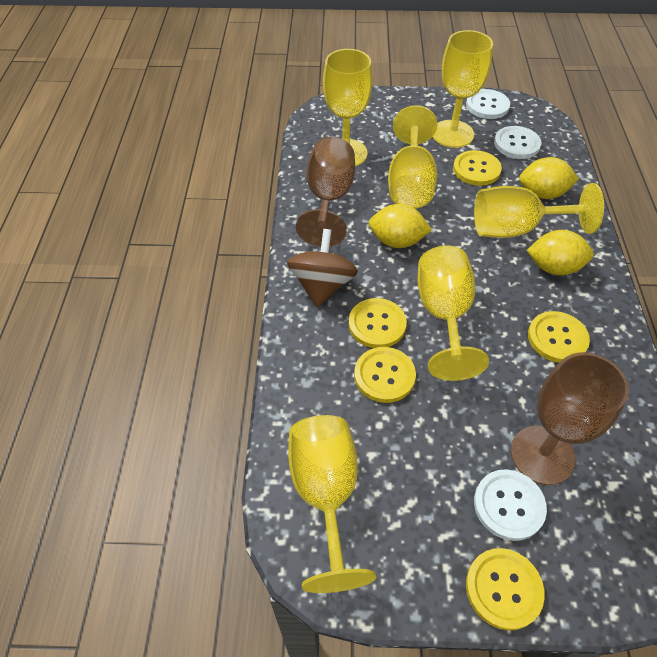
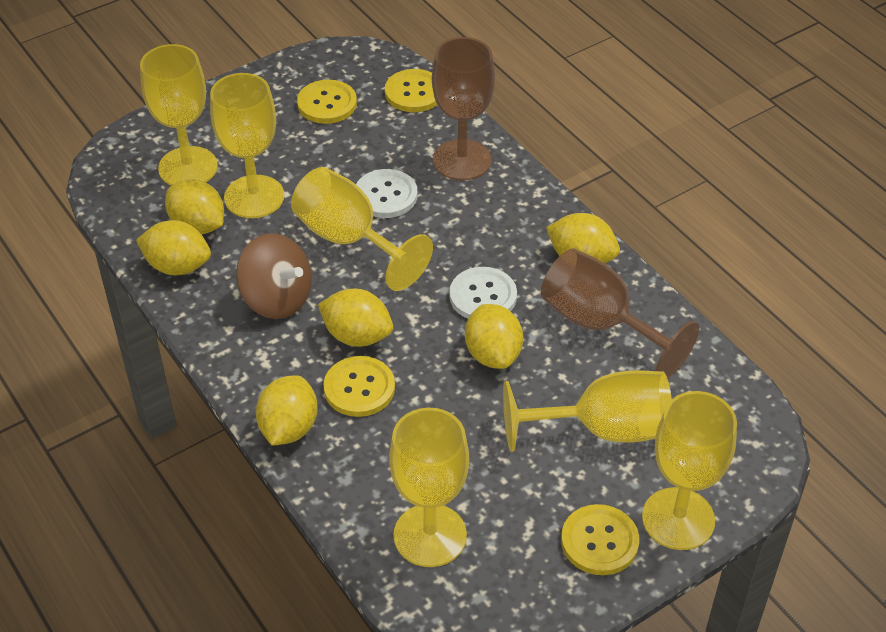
white button: 3 -> 2
yellow button: 5 -> 4
yellow lemon: 3 -> 6

